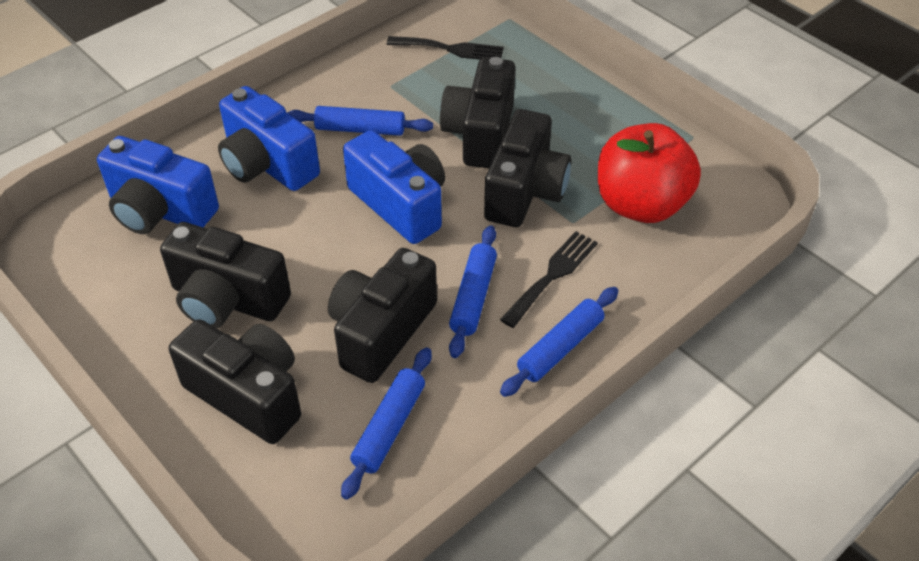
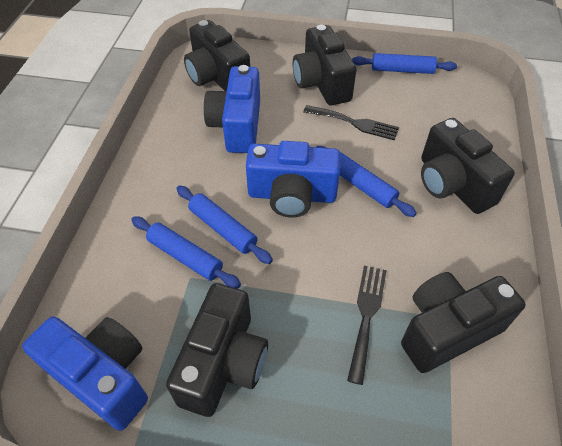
red apple: 1 -> 0

